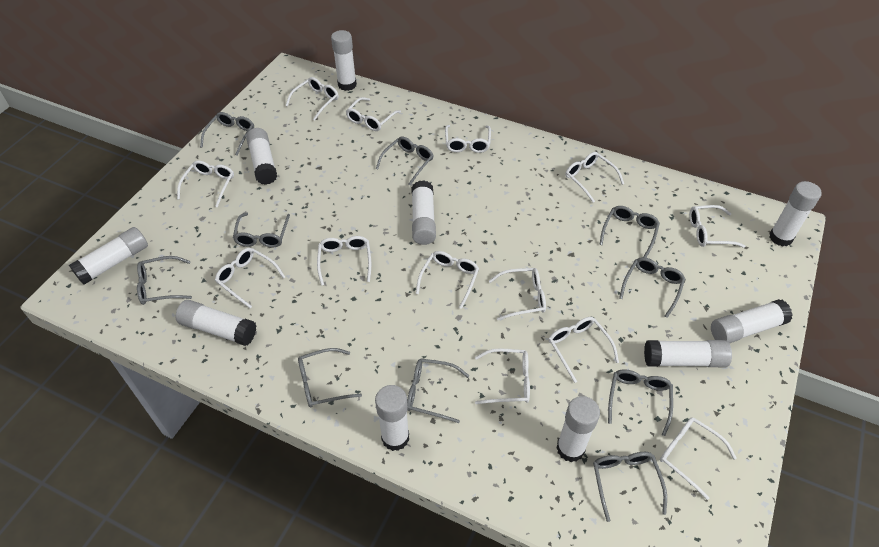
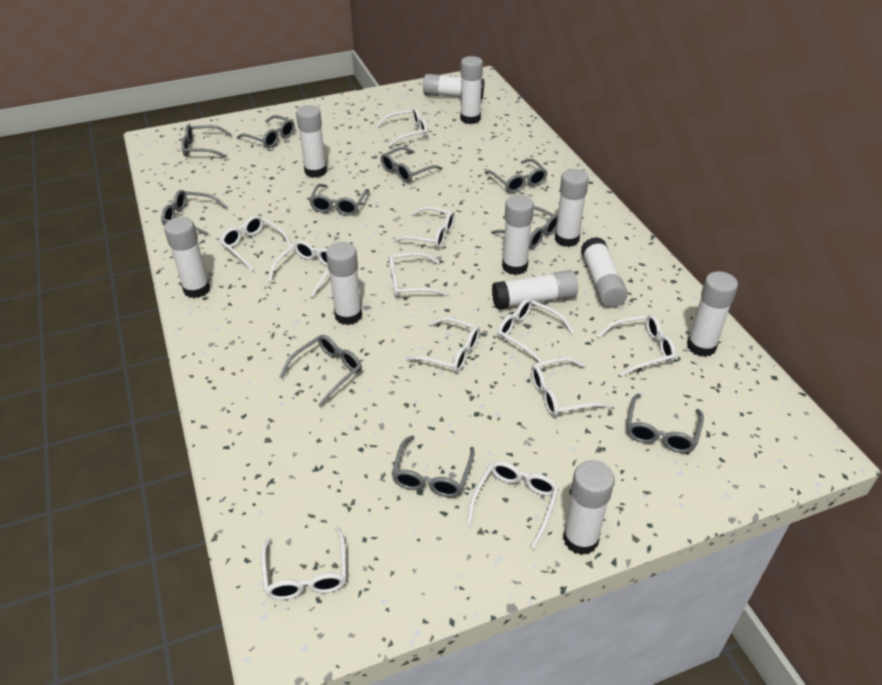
white glasses: 13 -> 11
white glue stick: 10 -> 11

